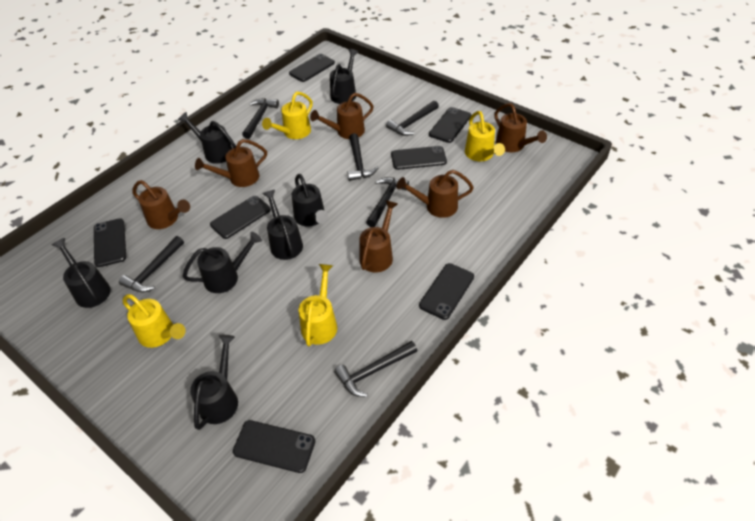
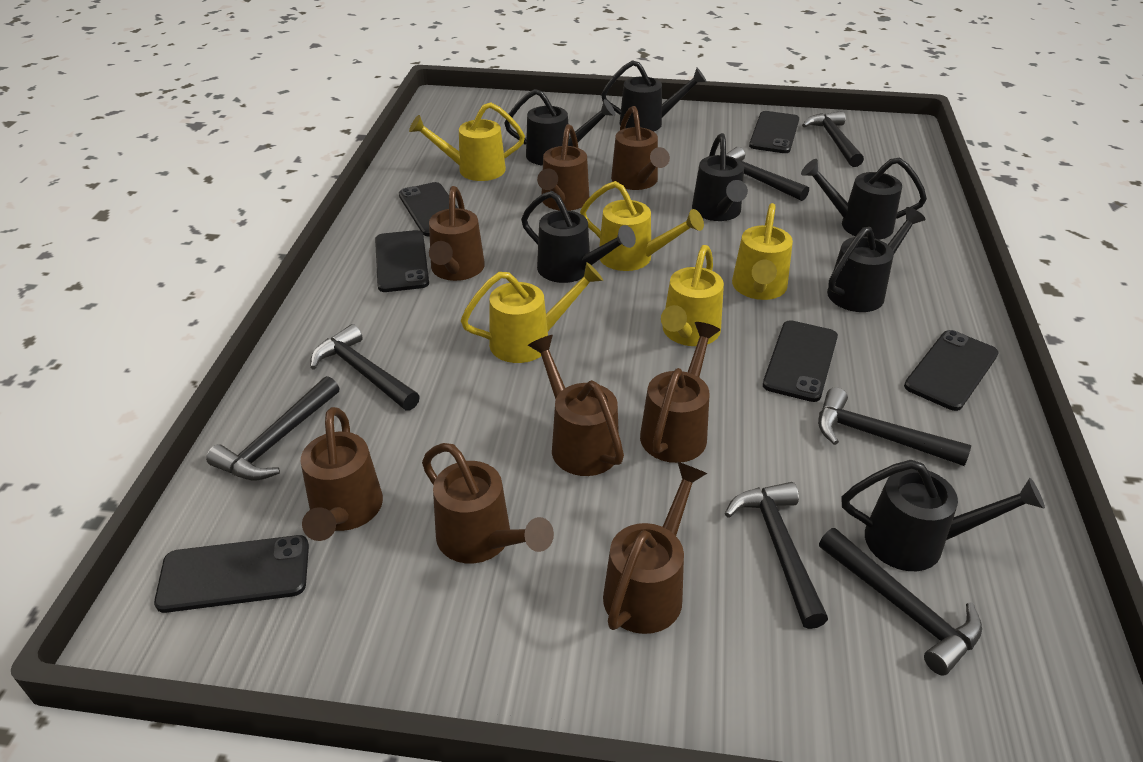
black hammer: 6 -> 7
black phone: 7 -> 6
brown watering can: 6 -> 8
yellow watering can: 4 -> 5

